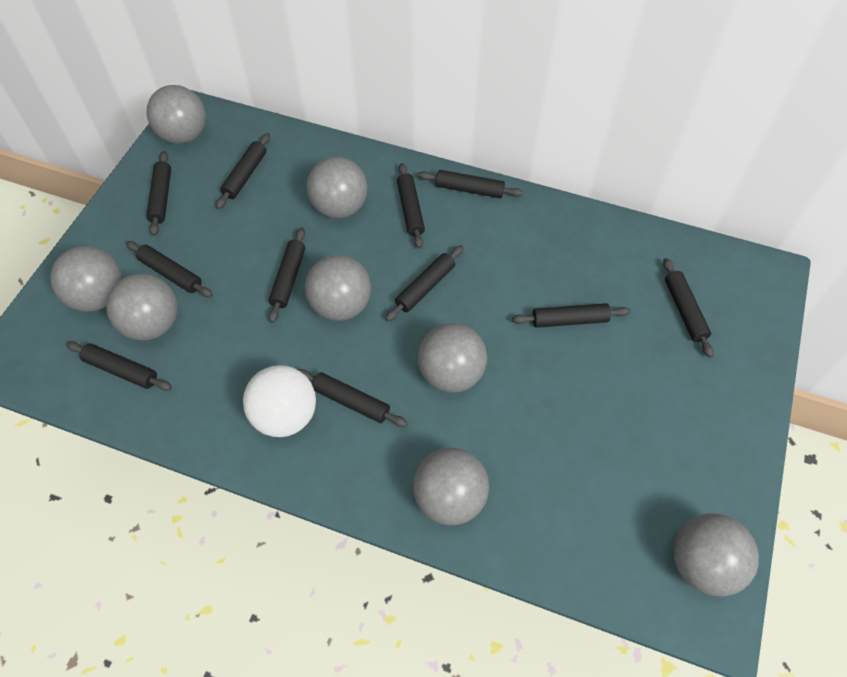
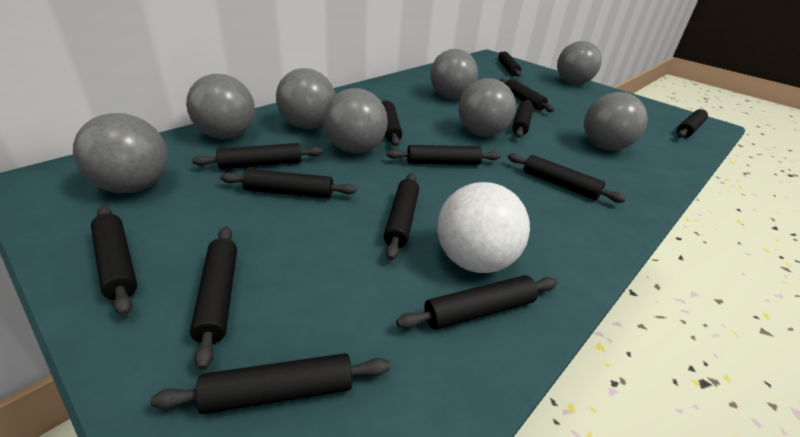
black rolling pin: 11 -> 14

